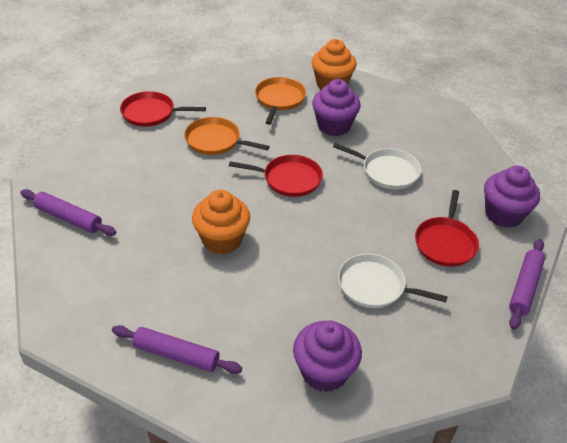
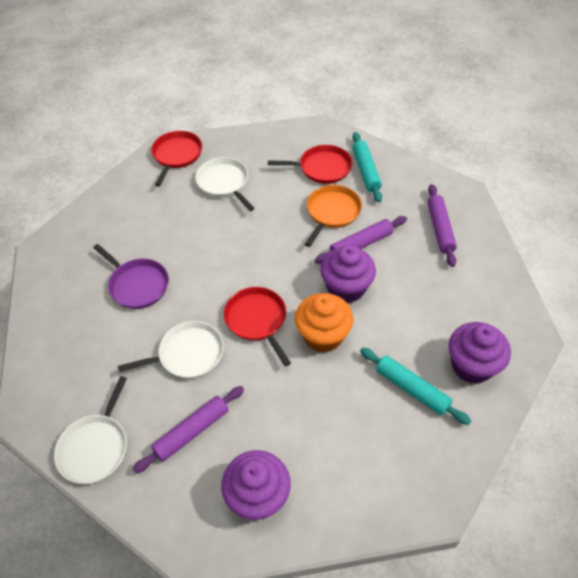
orange cupcake: 2 -> 1
orange pan: 2 -> 1
purple pan: 0 -> 1
turquoise rolling pin: 0 -> 2
white pan: 2 -> 3

